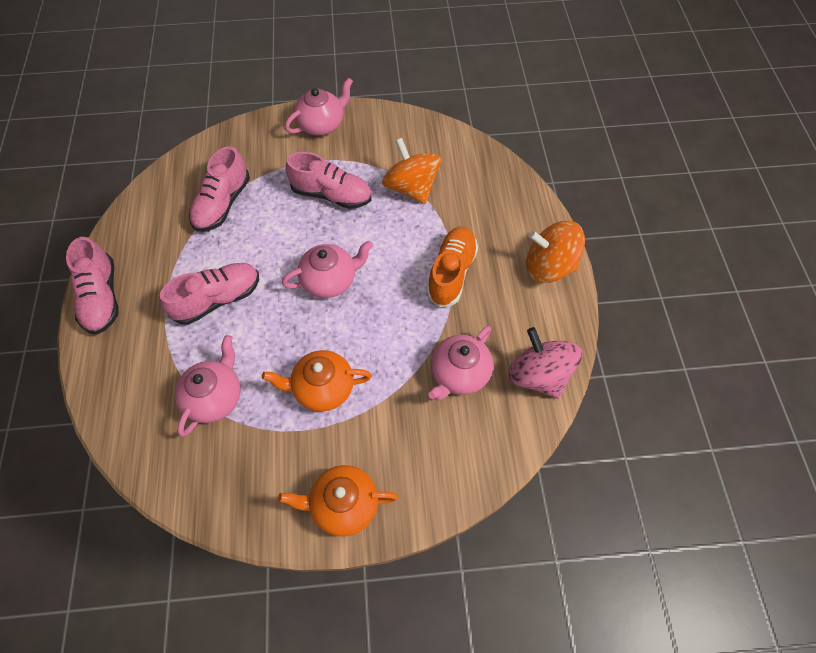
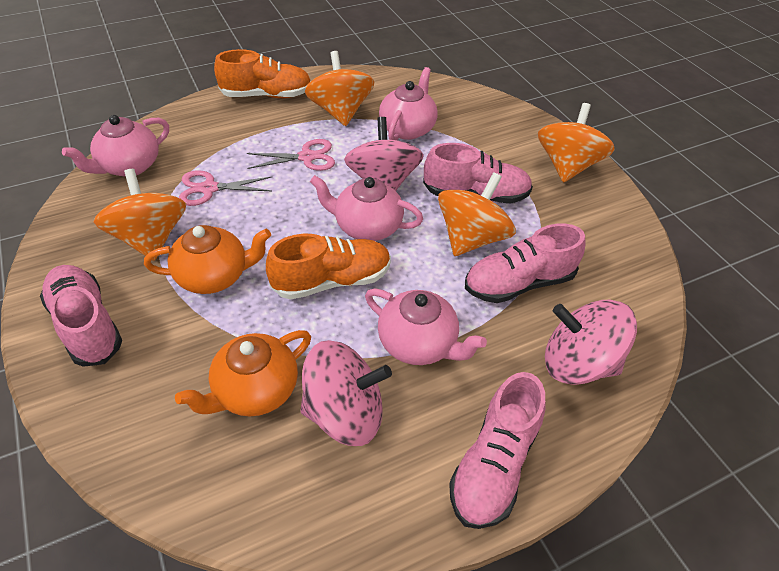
orange shoe: 1 -> 2
orange spinning top: 2 -> 4
pink scissors: 0 -> 2
pink spinning top: 1 -> 3

